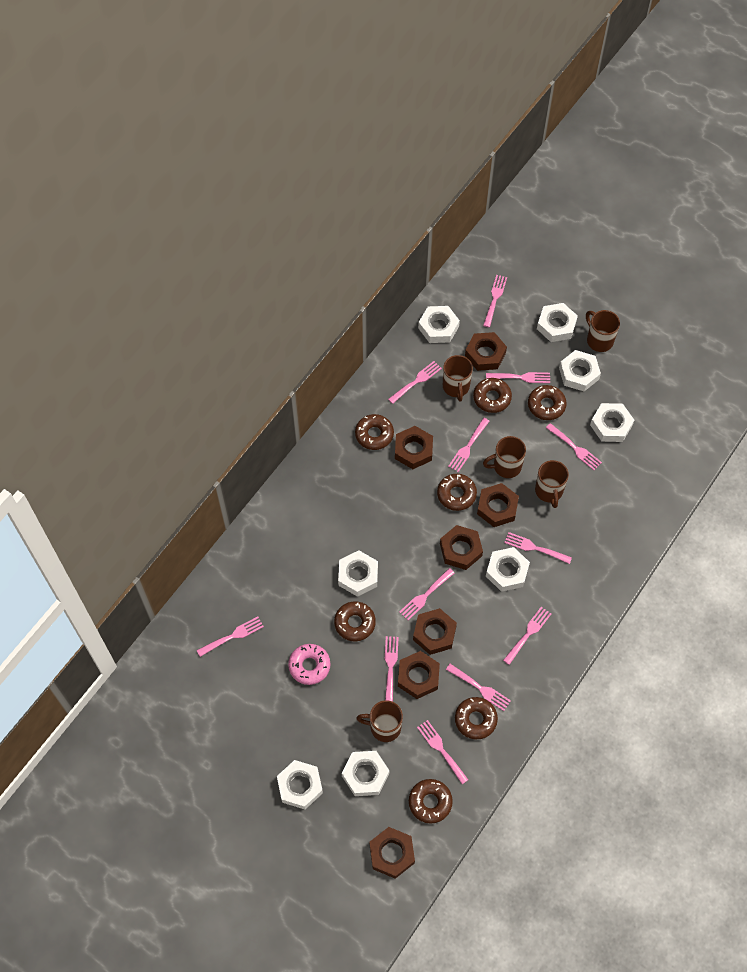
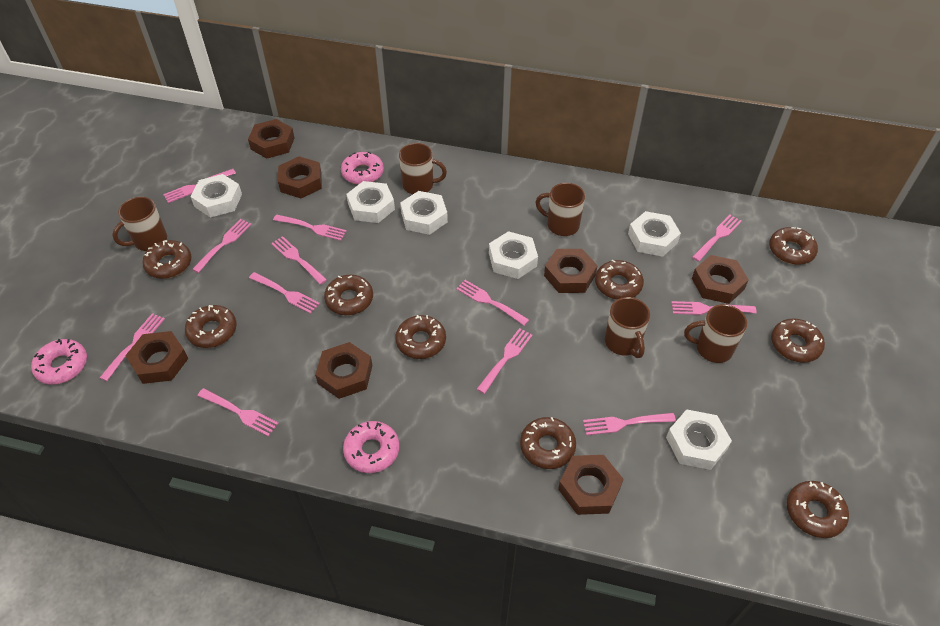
brown donut: 7 -> 9
pink donut: 1 -> 3
white nut: 8 -> 6

